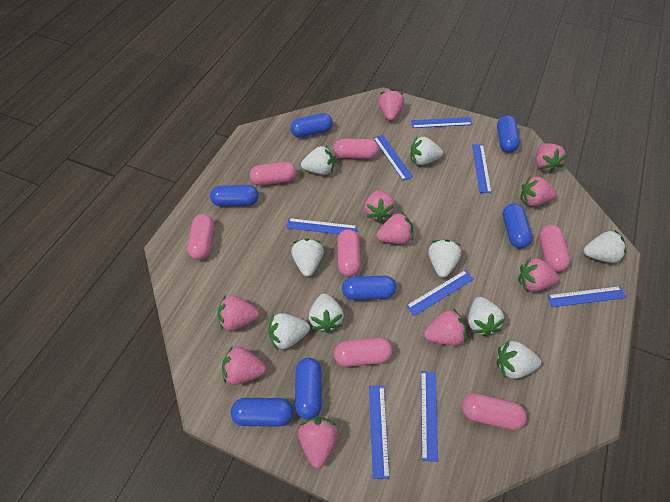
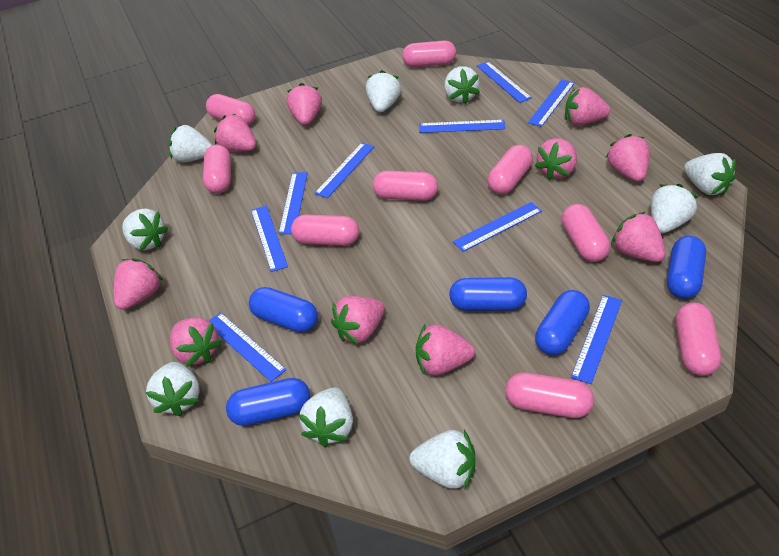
blue capsule: 7 -> 5
blue ruler: 8 -> 9
pink capsule: 7 -> 9

